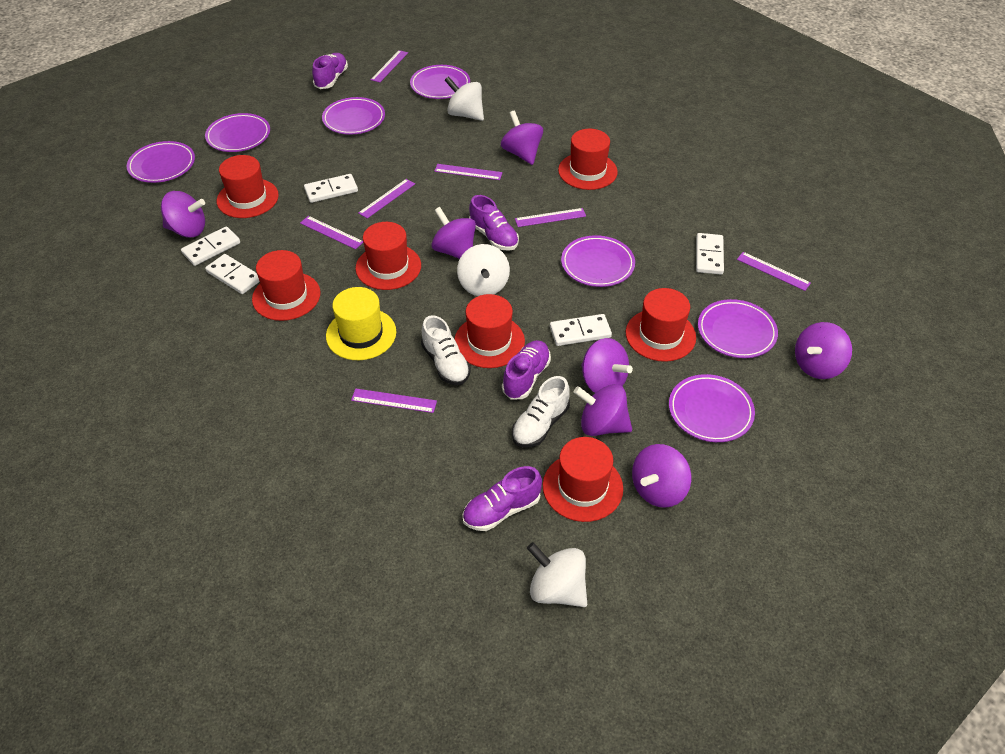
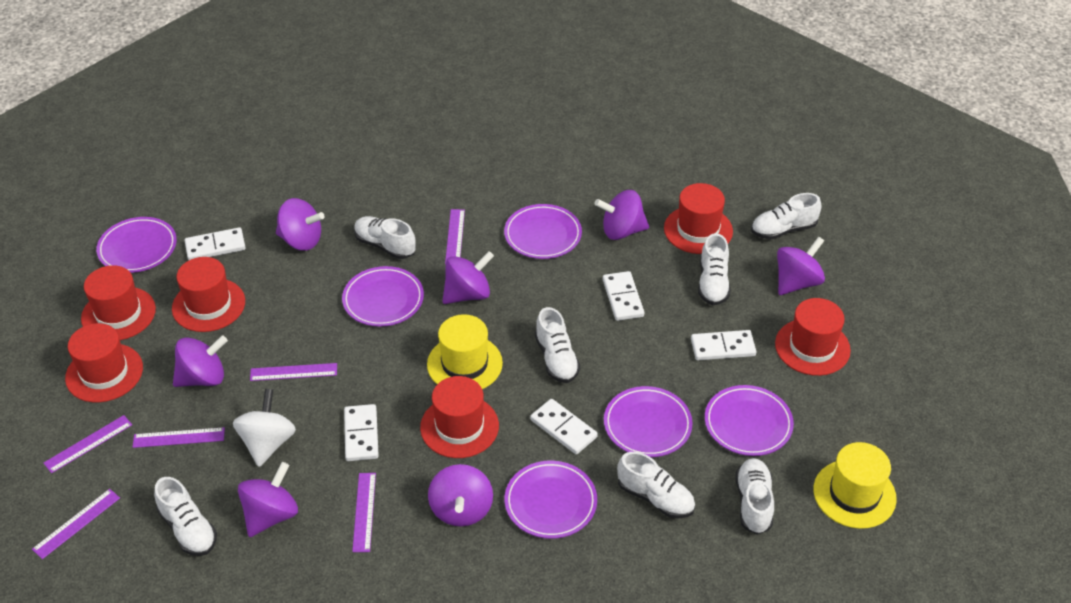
purple plate: 7 -> 6
purple ruler: 7 -> 6
purple shoe: 4 -> 0
red hat: 7 -> 6
white shoe: 2 -> 7
white spinning top: 3 -> 1
yellow hat: 1 -> 2

